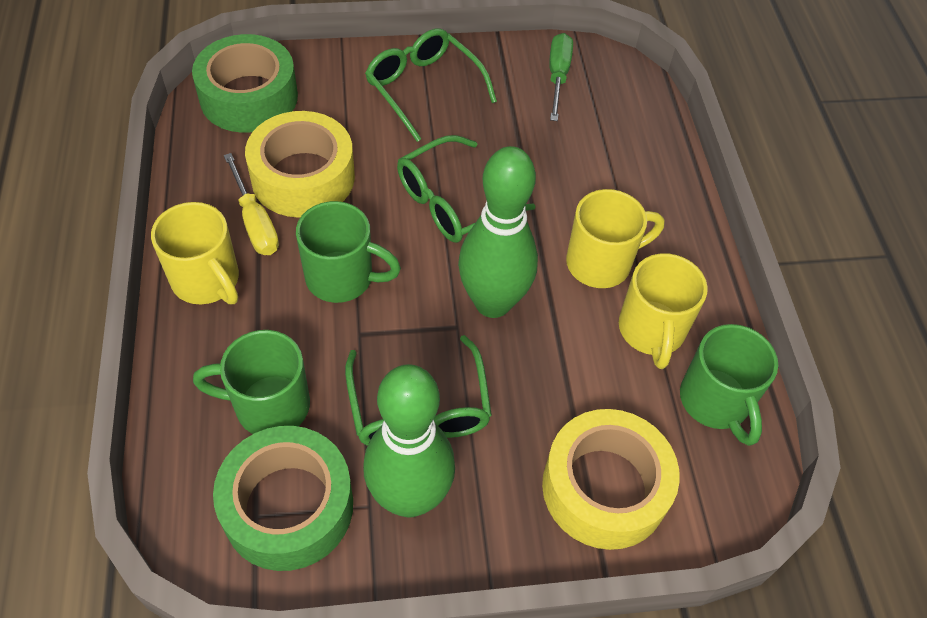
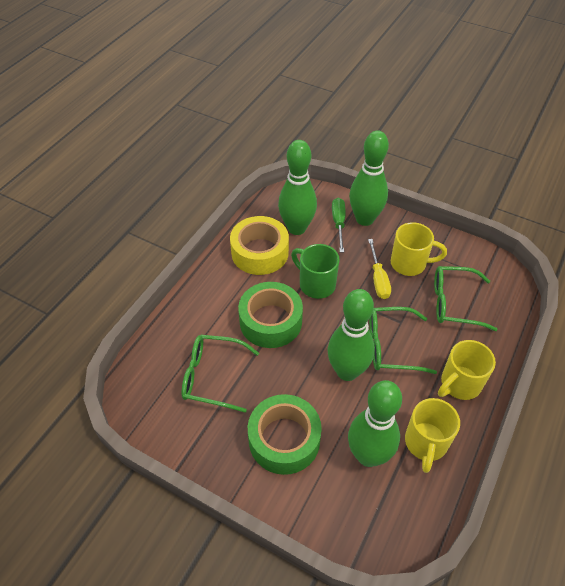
green bowling pin: 2 -> 4
green mug: 3 -> 1
yellow tape: 2 -> 1

